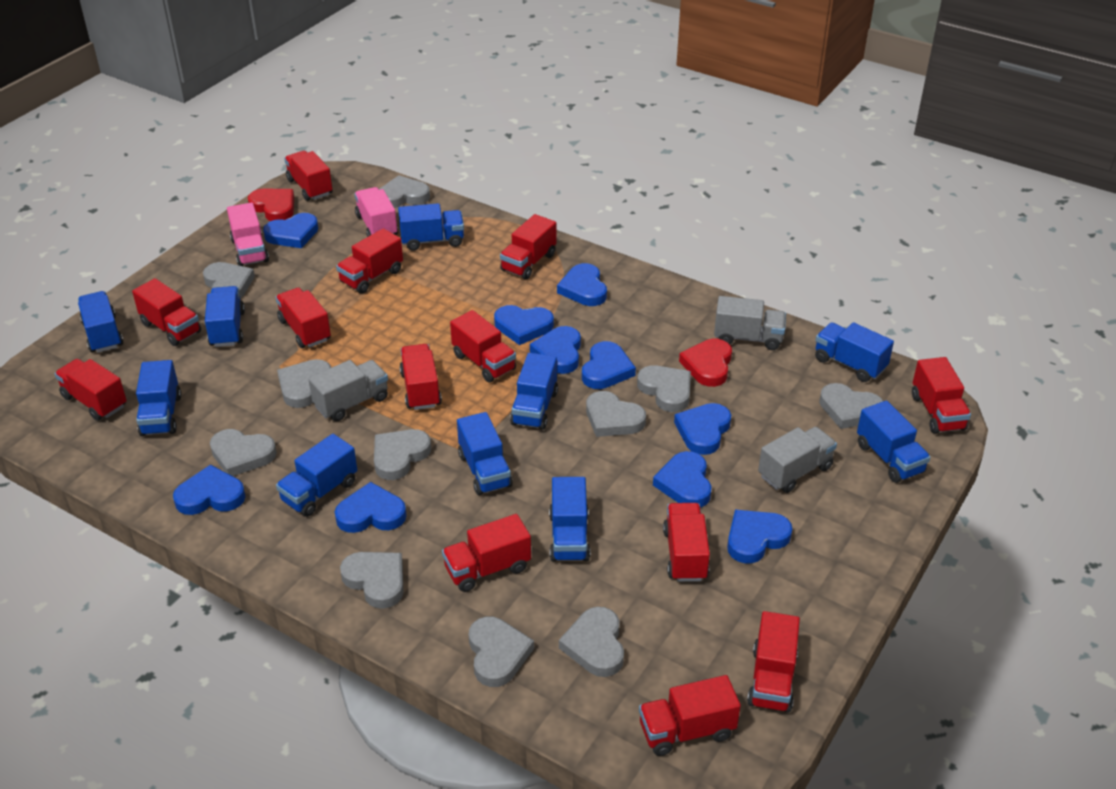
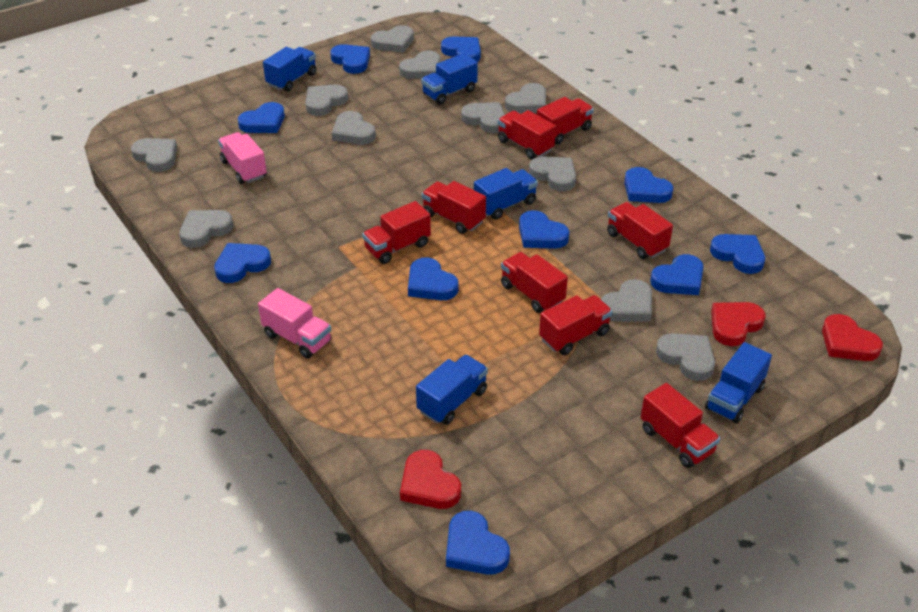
blue truck: 10 -> 5
grey truck: 3 -> 0
red heart: 2 -> 3
red truck: 13 -> 8

